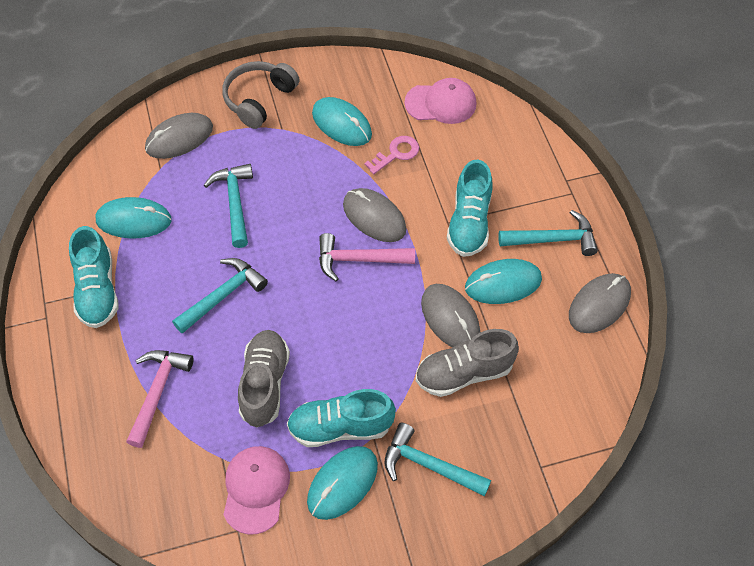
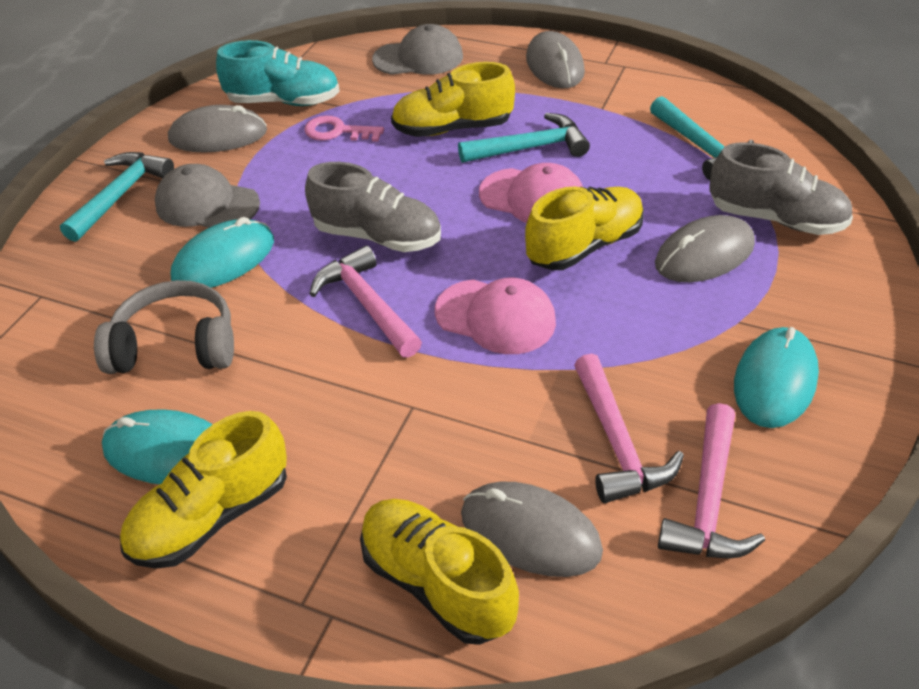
grey cap: 0 -> 2
pink hammer: 2 -> 3
turquoise hammer: 4 -> 3
turquoise mouse: 4 -> 3
turquoise shoe: 3 -> 1
yellow shoe: 0 -> 4

